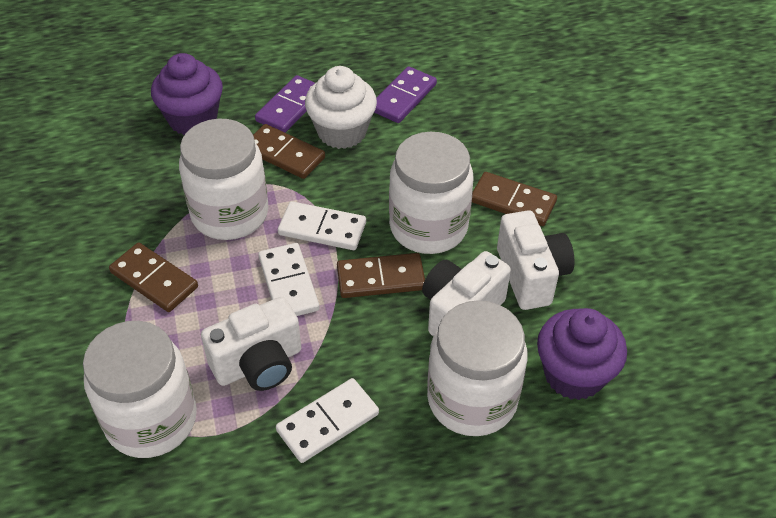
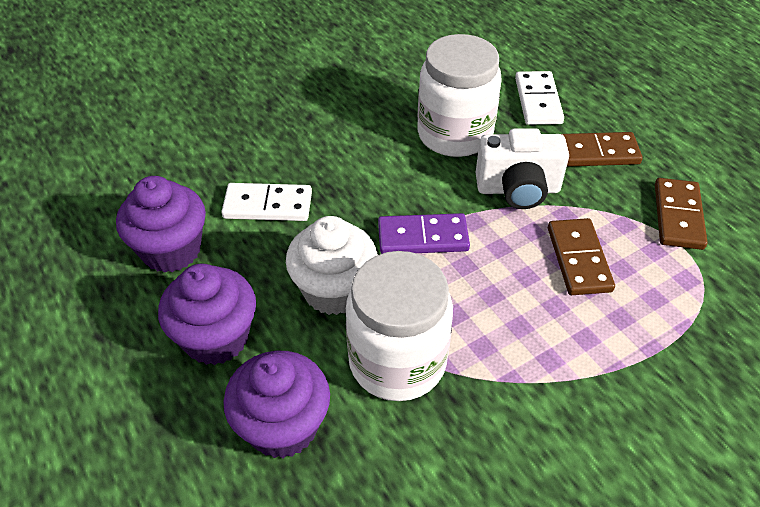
brown domino: 4 -> 3
purple cupcake: 2 -> 3
purple domino: 2 -> 1
white camera: 3 -> 1
white domino: 3 -> 2
white jar: 4 -> 2

